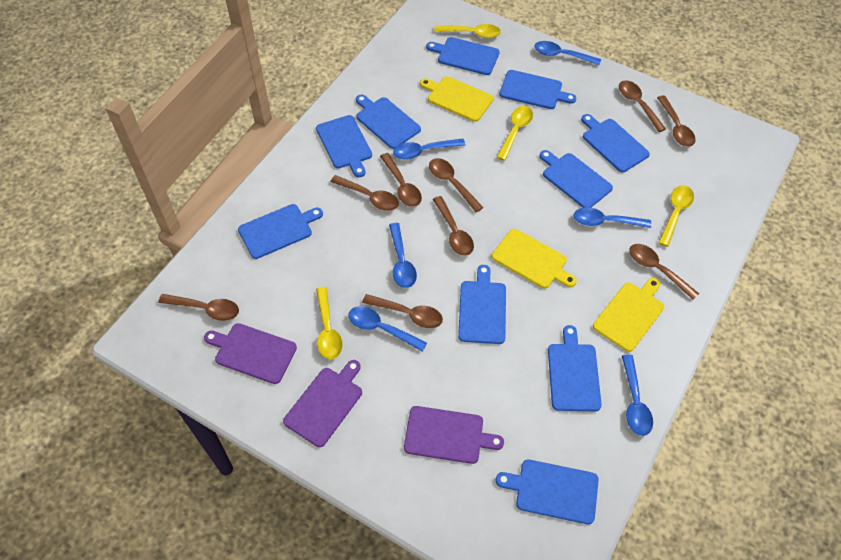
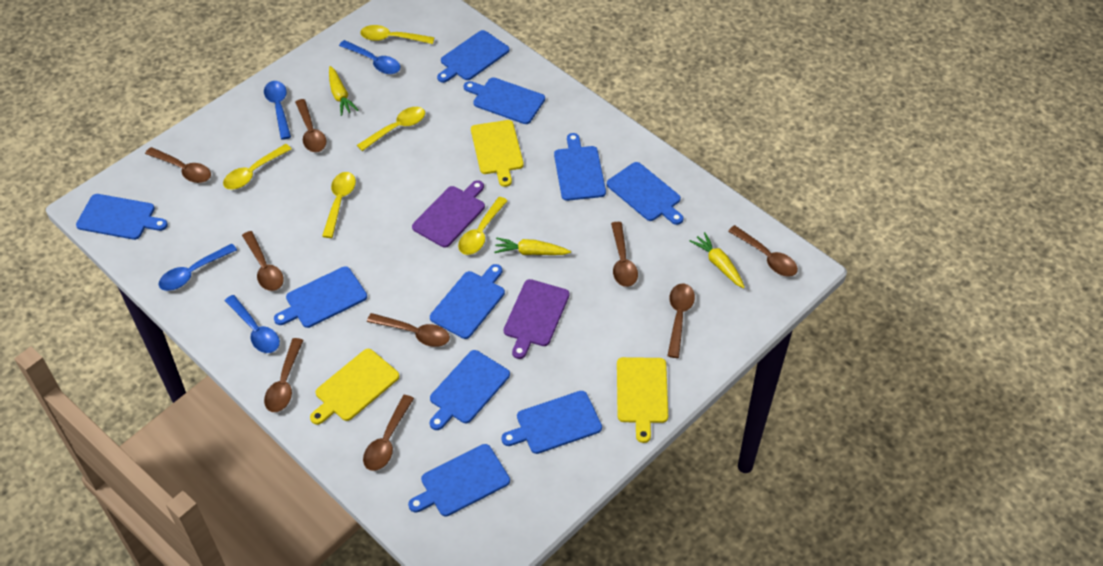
blue spoon: 6 -> 4
purple cutting board: 3 -> 2
yellow carrot: 0 -> 3
yellow spoon: 4 -> 5

